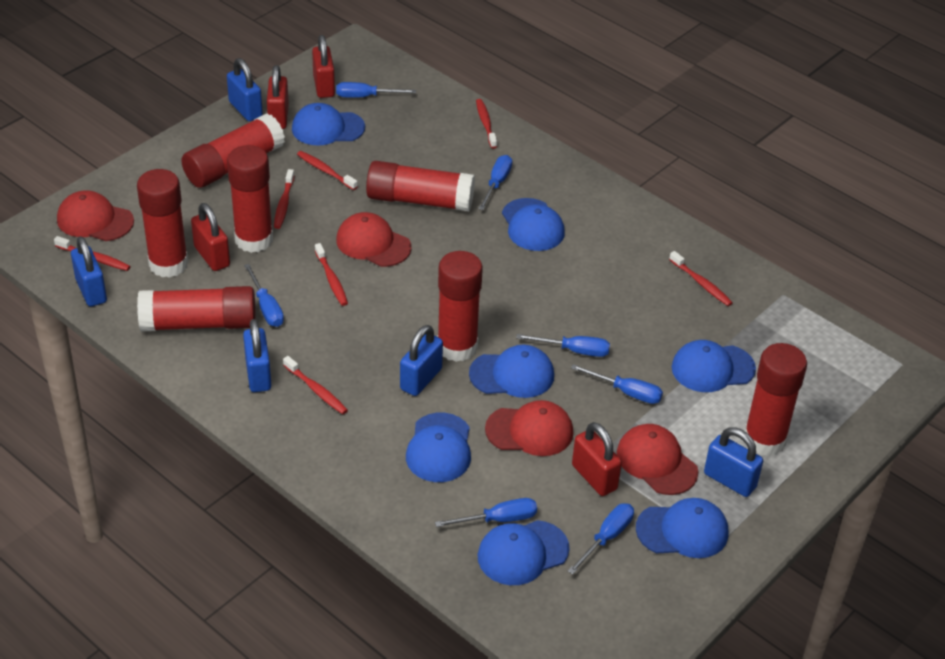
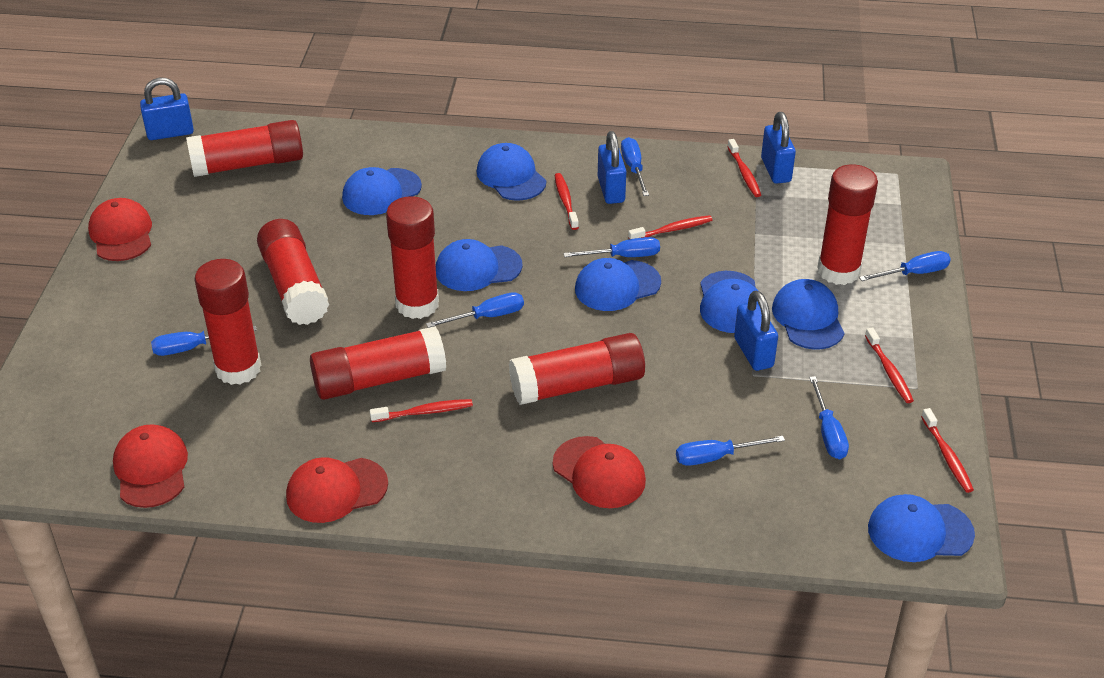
blue padlock: 5 -> 4
red padlock: 4 -> 0
red toothbrush: 7 -> 6

